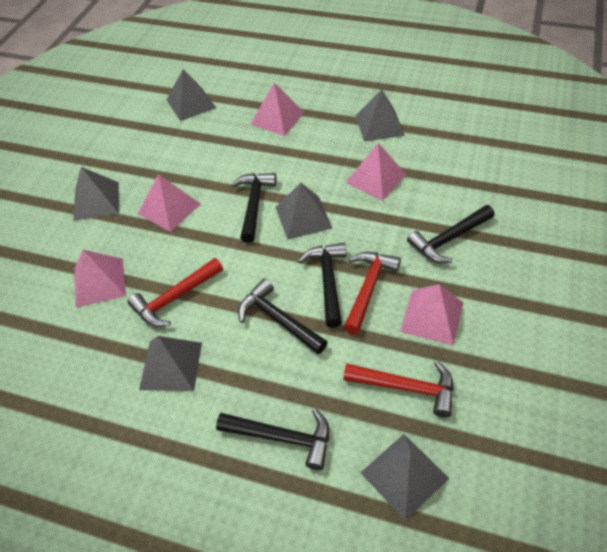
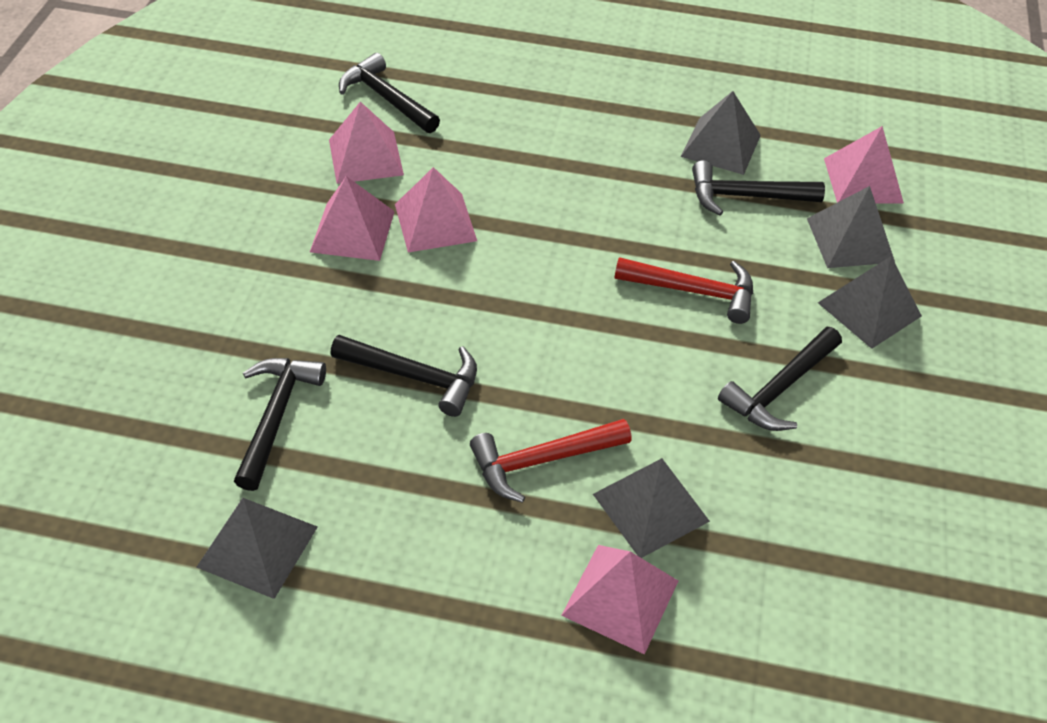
grey pyramid: 6 -> 5
red hammer: 3 -> 2

